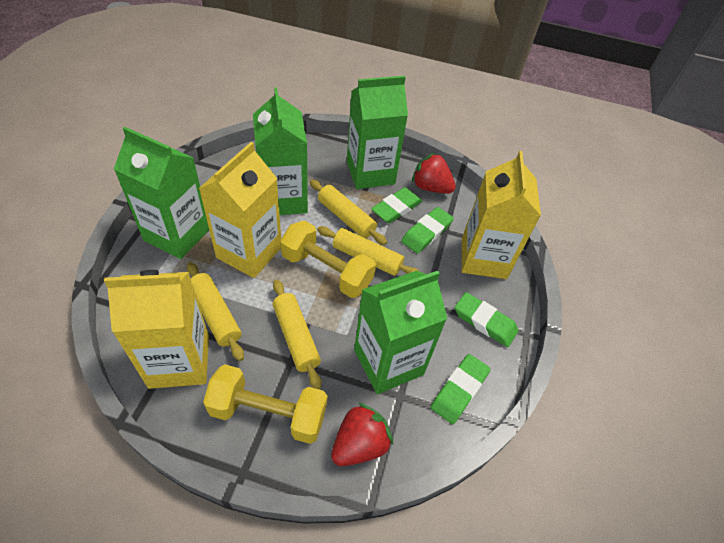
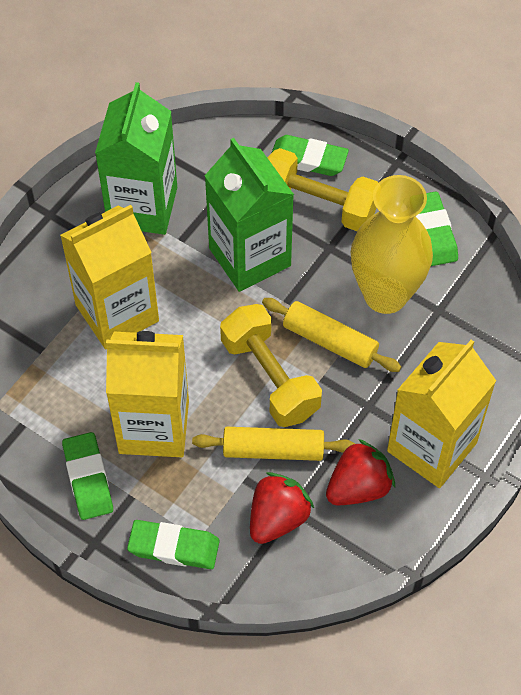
green carton: 4 -> 2
yellow rolling pin: 4 -> 2
yellow vase: 0 -> 1

